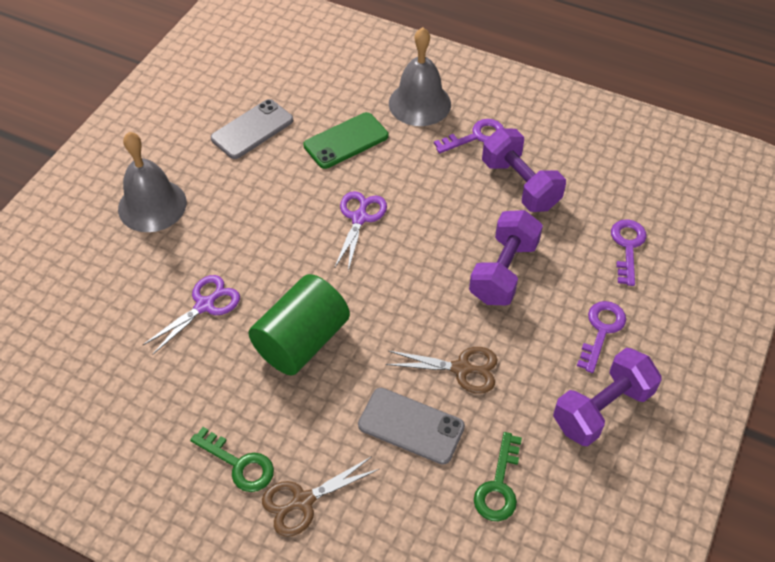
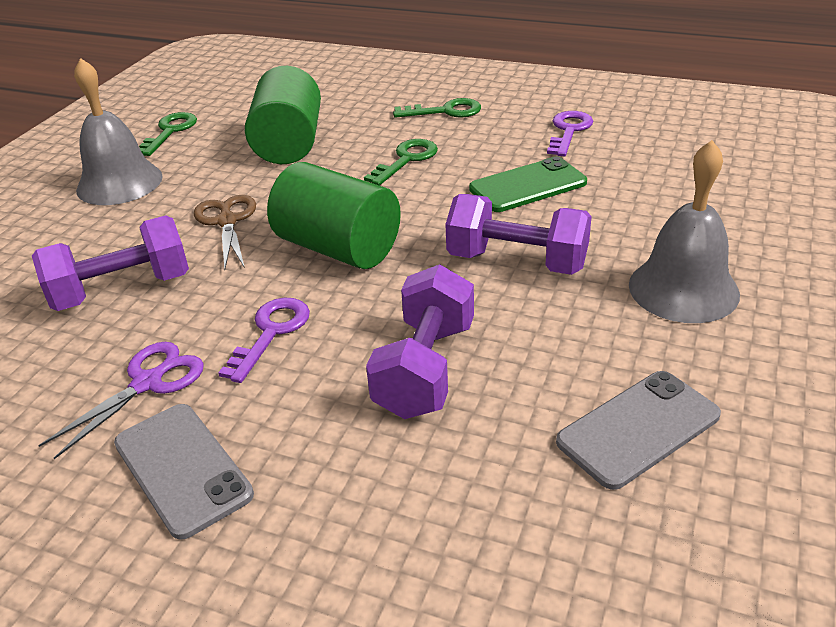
brown scissors: 2 -> 1
green cylinder: 1 -> 2
green key: 2 -> 3
purple key: 3 -> 2
purple scissors: 2 -> 1

